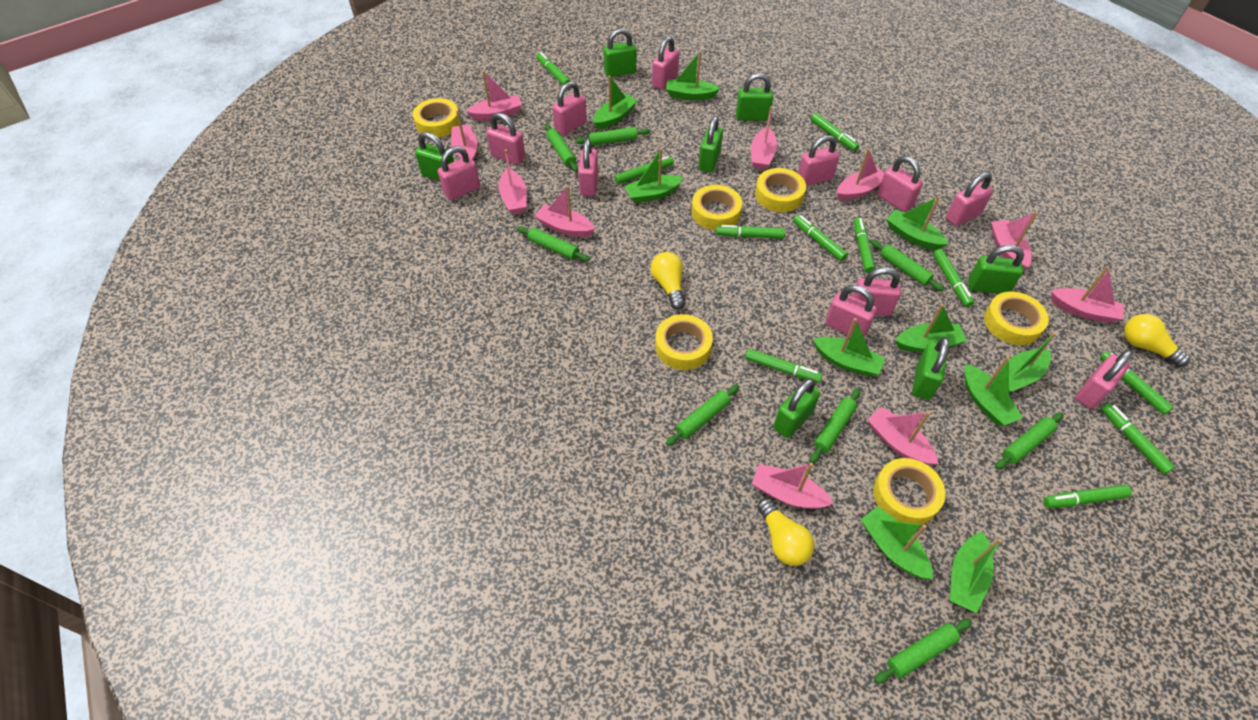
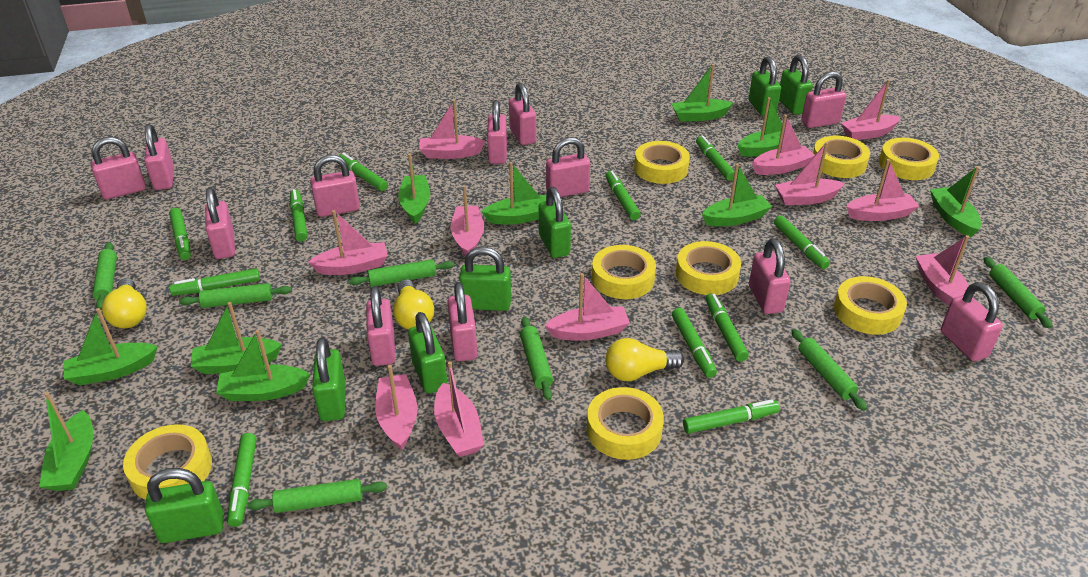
green rolling pin: 8 -> 7
pink boat: 10 -> 11
pink padlock: 11 -> 12
yellow tape: 6 -> 8

